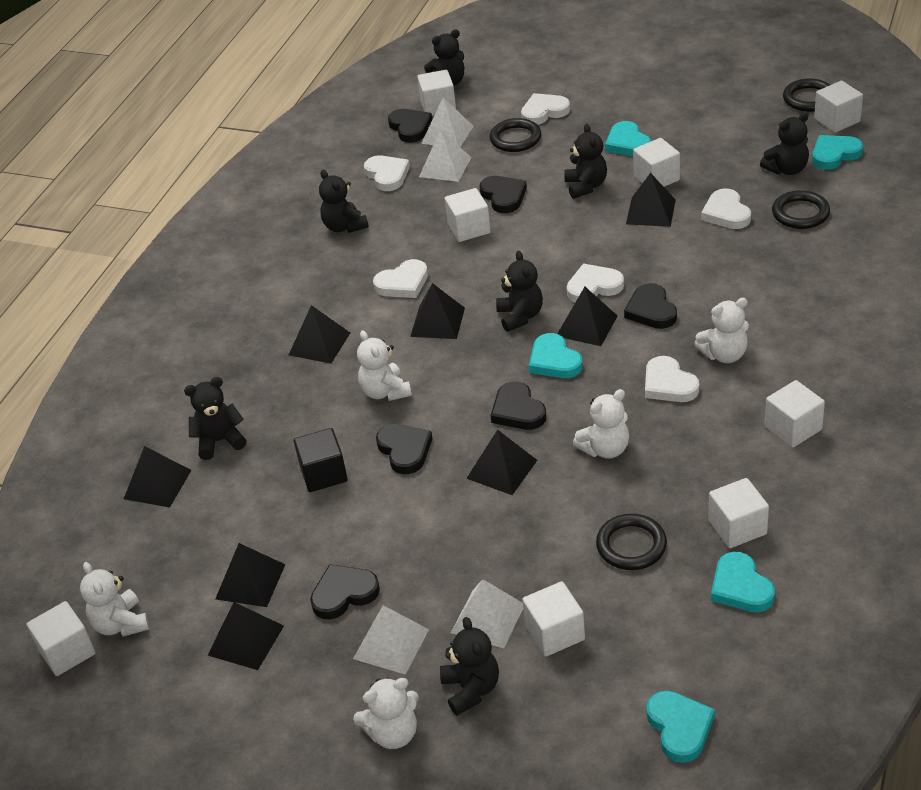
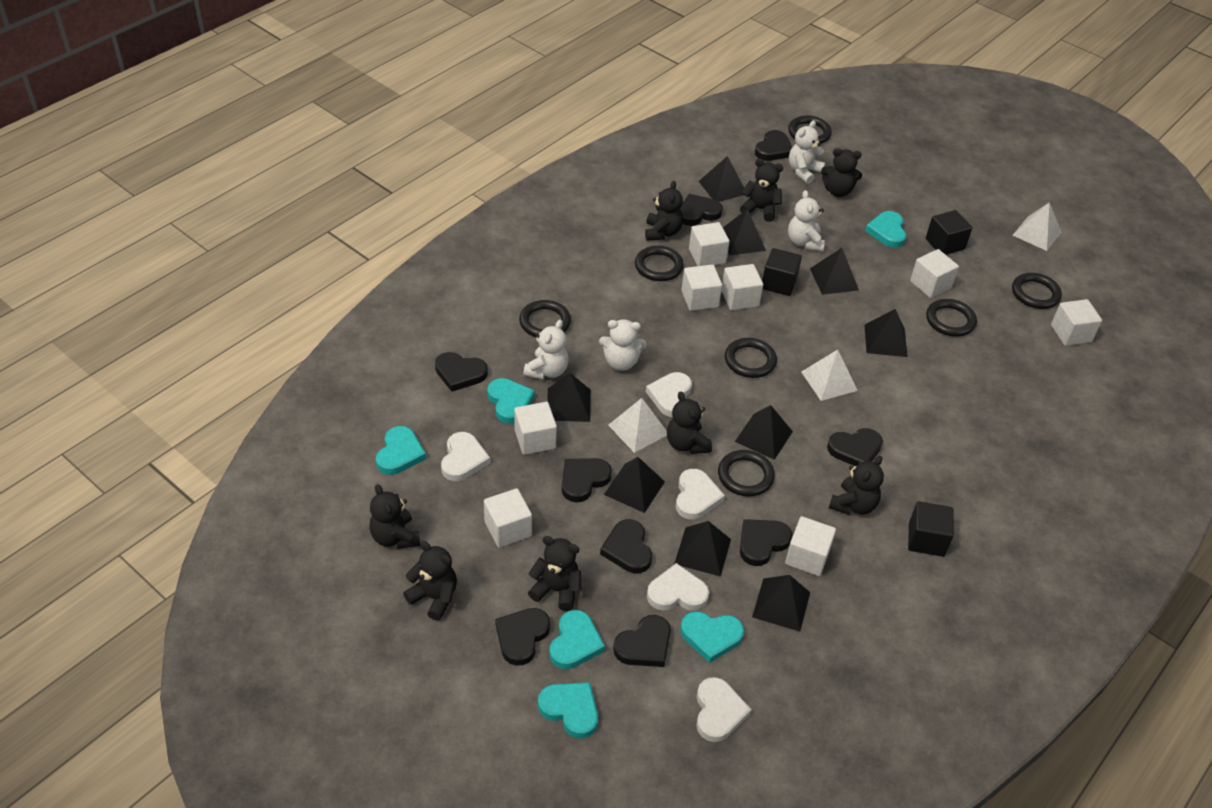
black cube: 1 -> 3
black heart: 6 -> 9
black pyramid: 8 -> 9
black ring: 4 -> 7
black teddy bear: 7 -> 8
turquoise heart: 5 -> 6
white heart: 6 -> 5
white pyramid: 4 -> 3
white teddy bear: 5 -> 4

